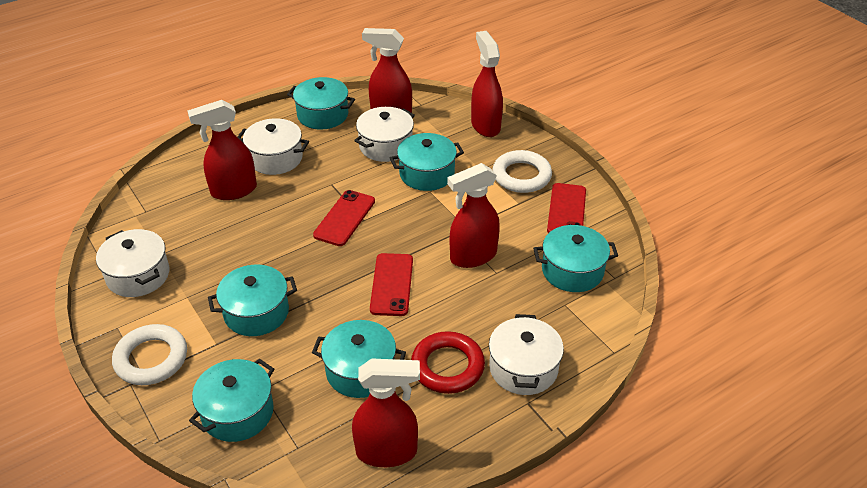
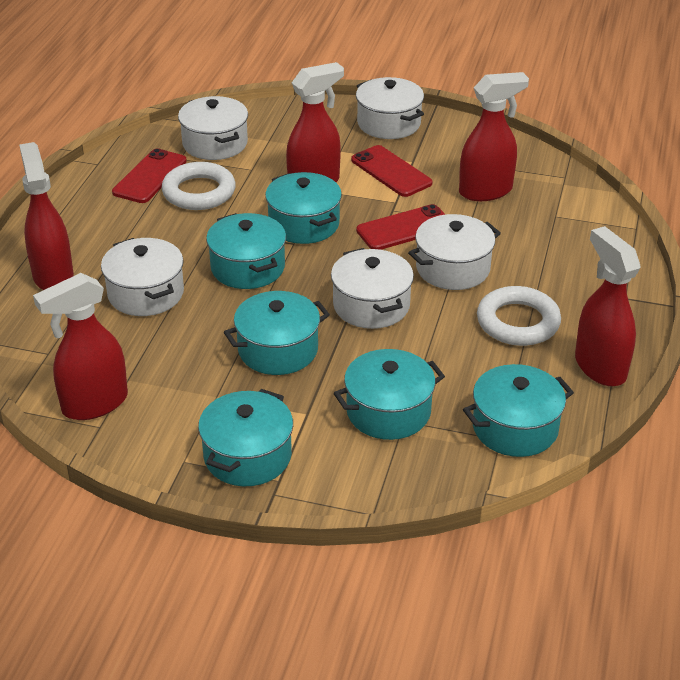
red ring: 1 -> 0
white pot: 4 -> 5

